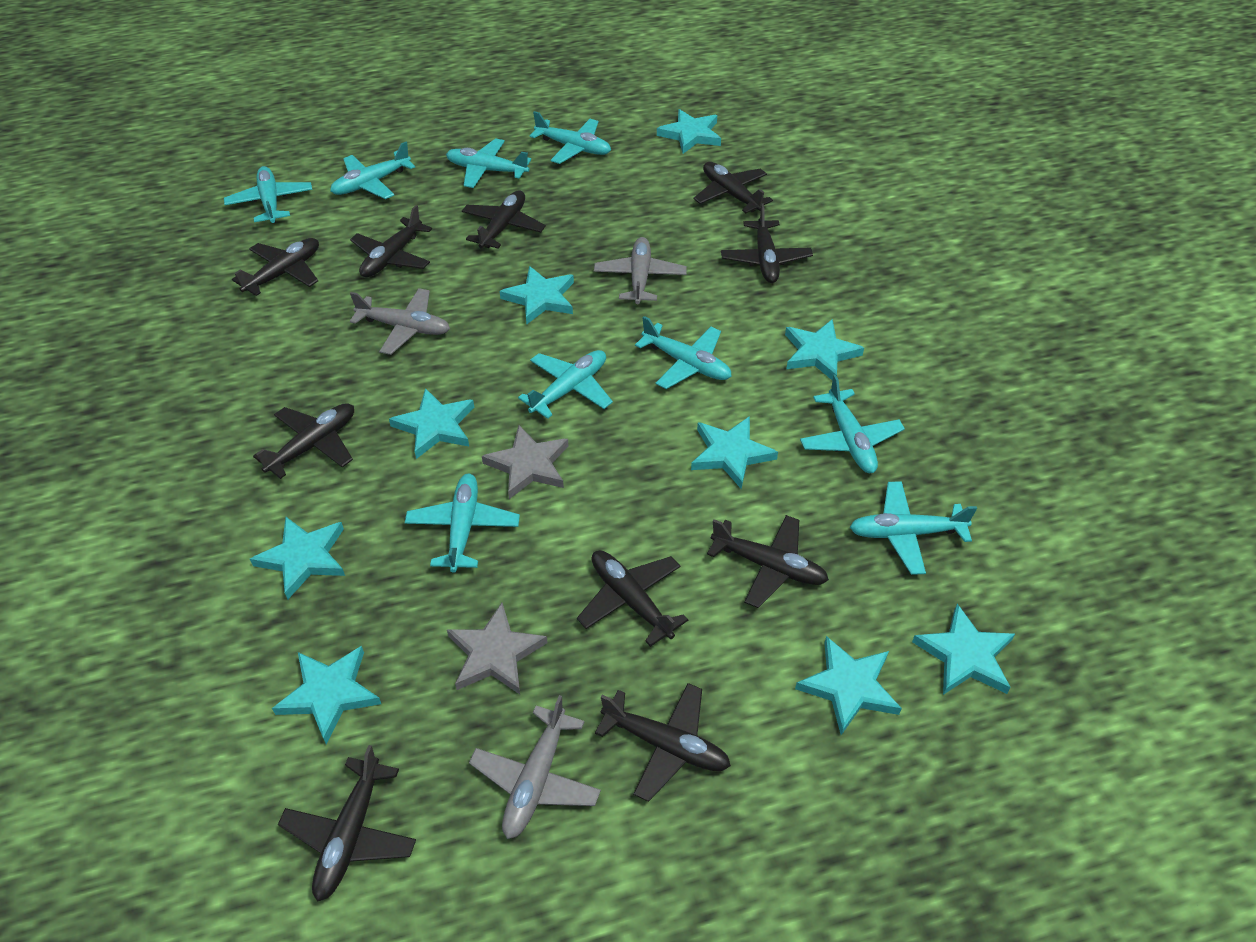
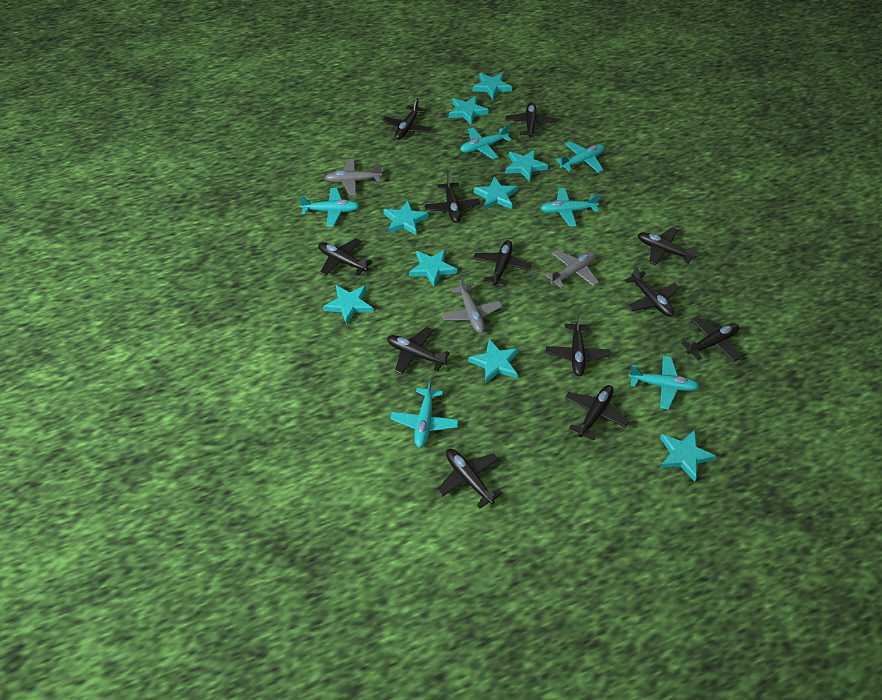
black plane: 10 -> 12
grey star: 2 -> 0
turquoise plane: 9 -> 6

